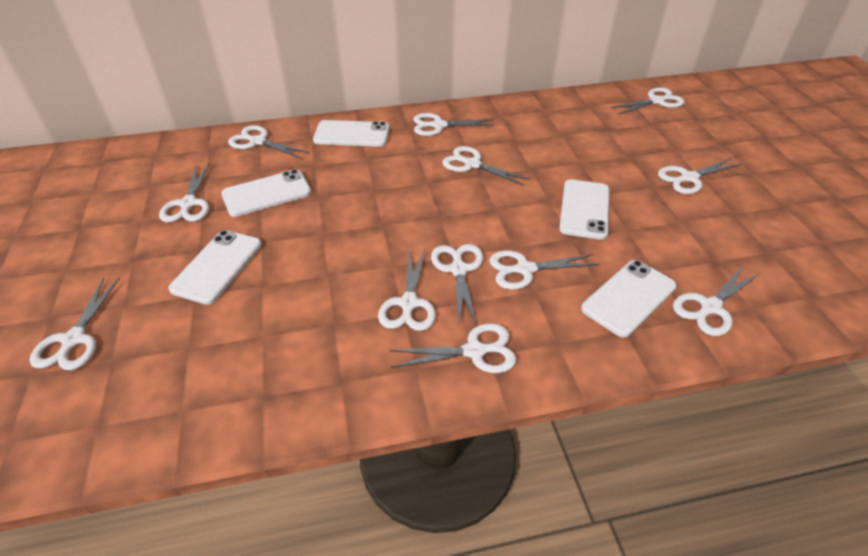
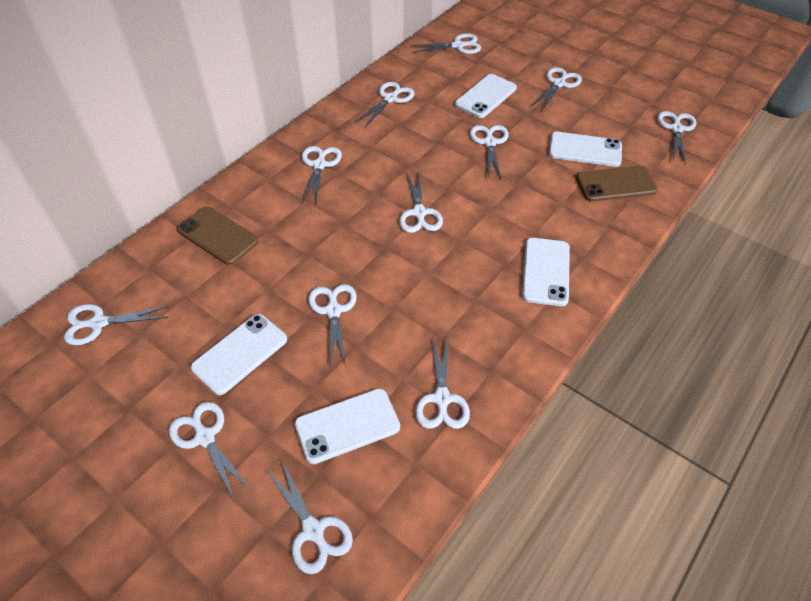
brown phone: 0 -> 2

